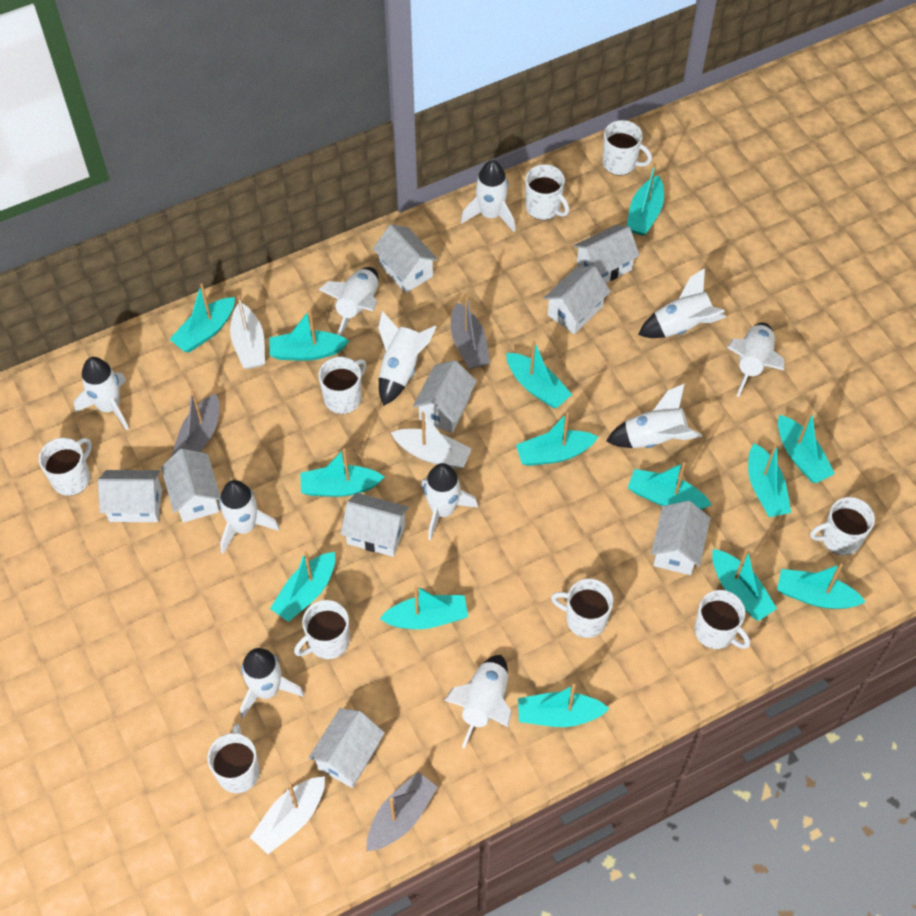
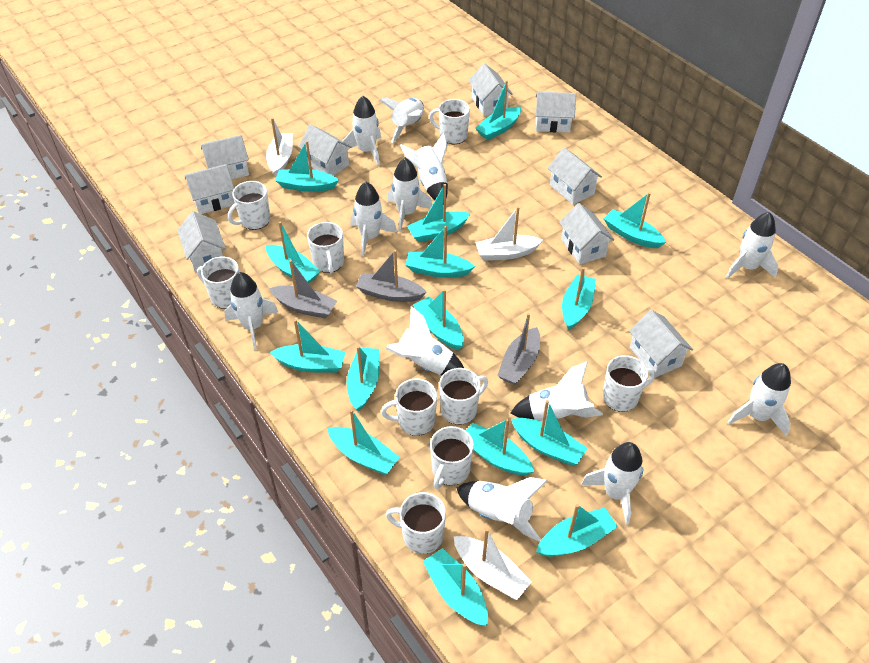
turquoise boat: 14 -> 15
white rocket: 11 -> 12

